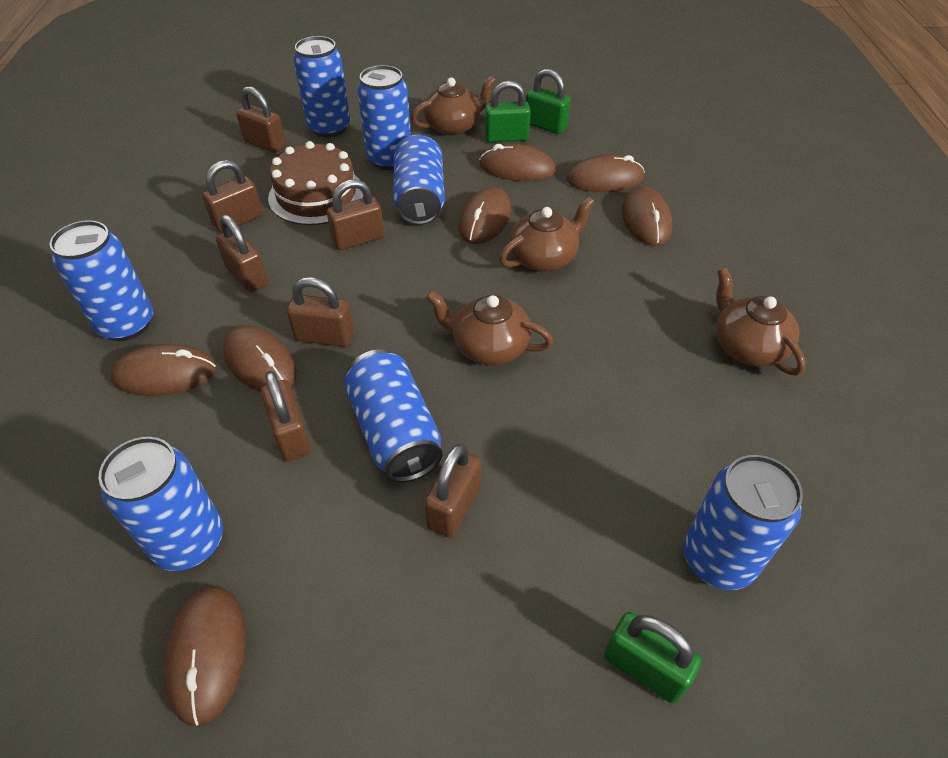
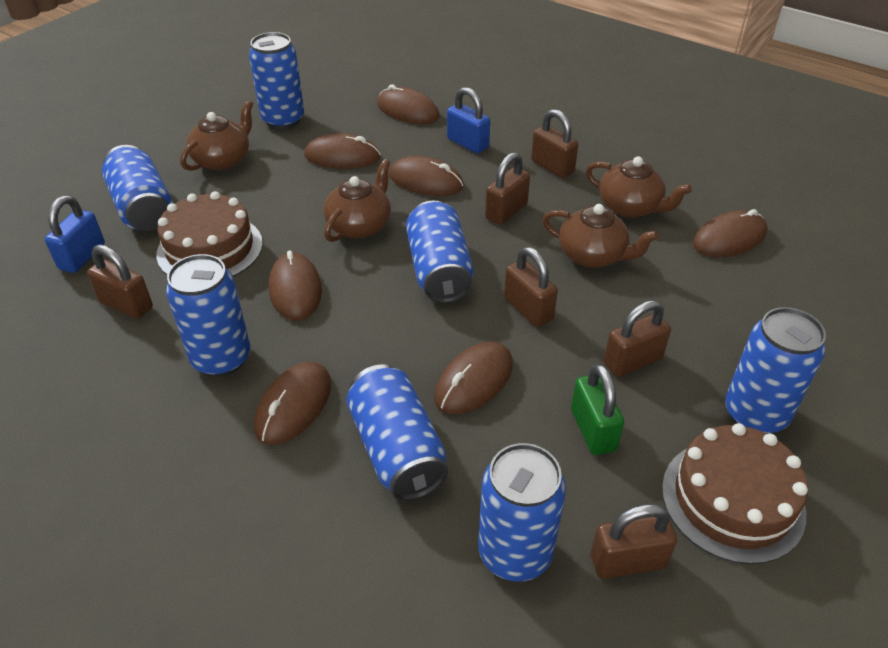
blue padlock: 0 -> 2
brown cake: 1 -> 2
brown padlock: 7 -> 6
green padlock: 3 -> 1

